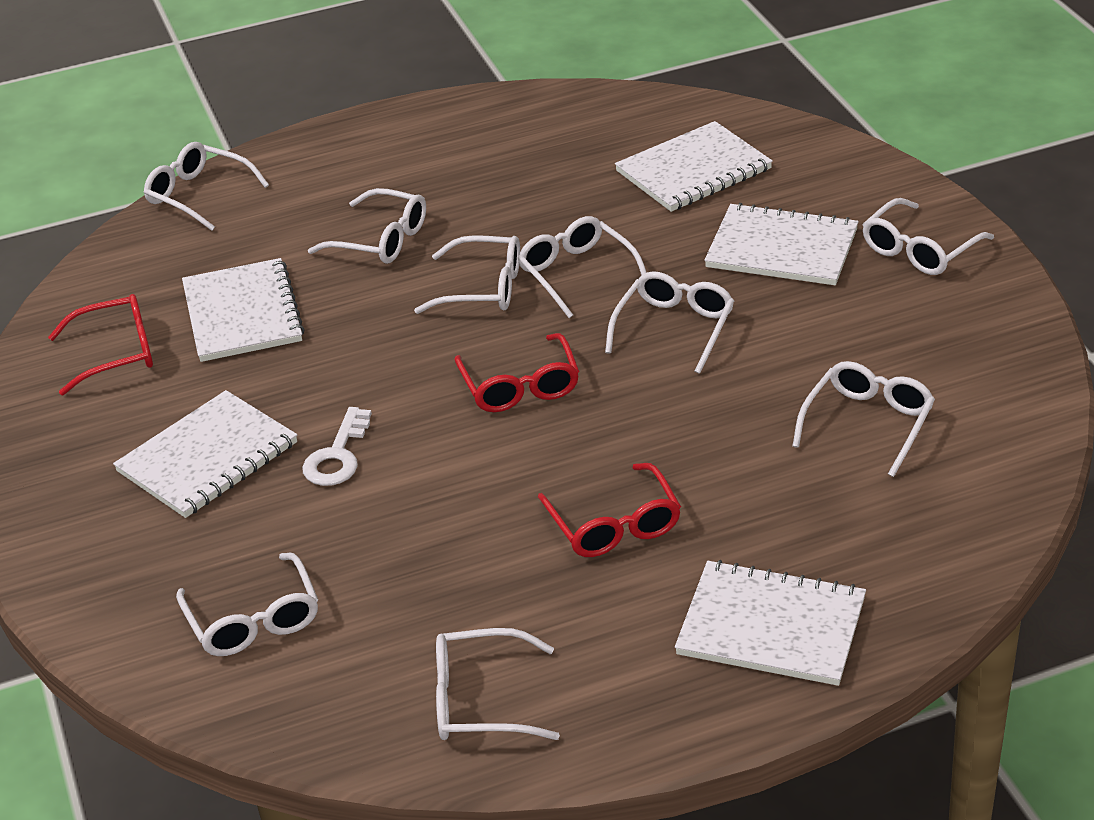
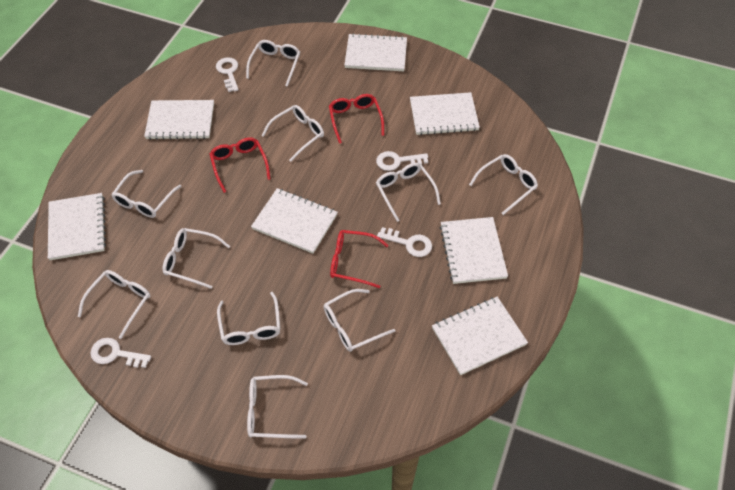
white glasses: 9 -> 10
white key: 1 -> 4
white notebook: 5 -> 7

